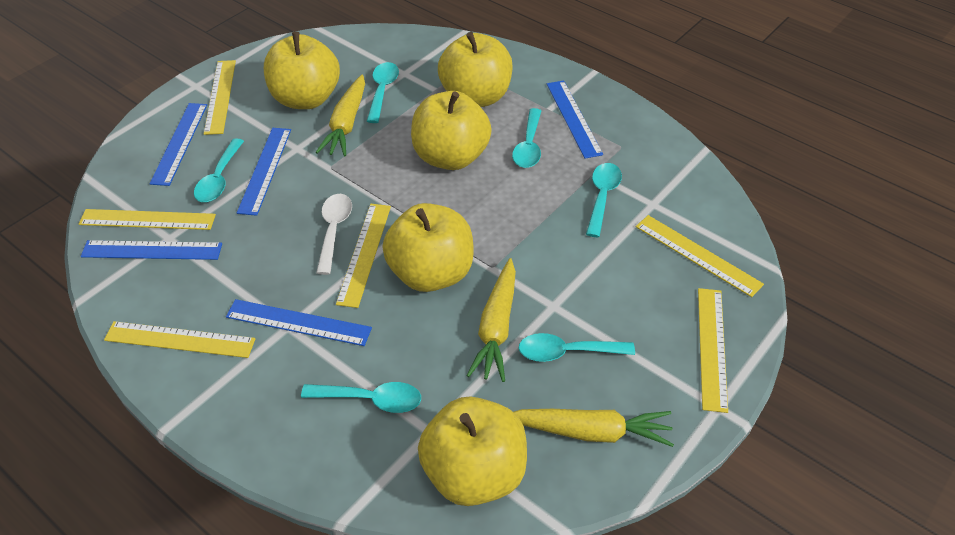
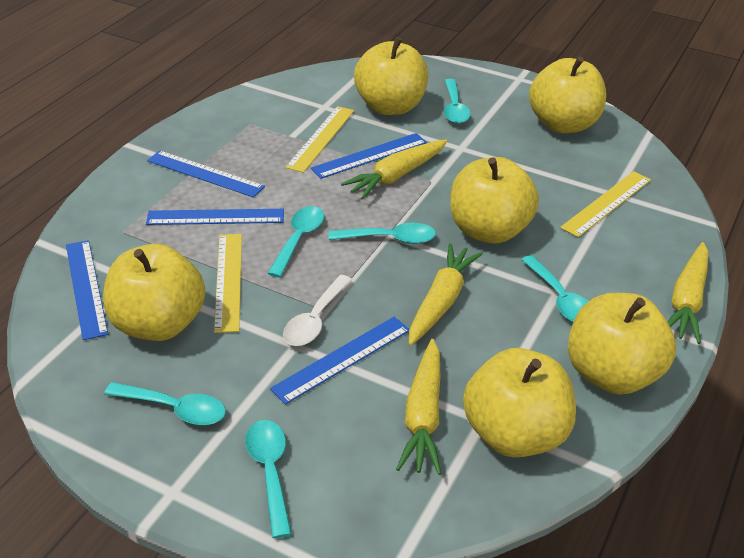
yellow apple: 5 -> 6
yellow carrot: 3 -> 4
yellow ruler: 6 -> 3

